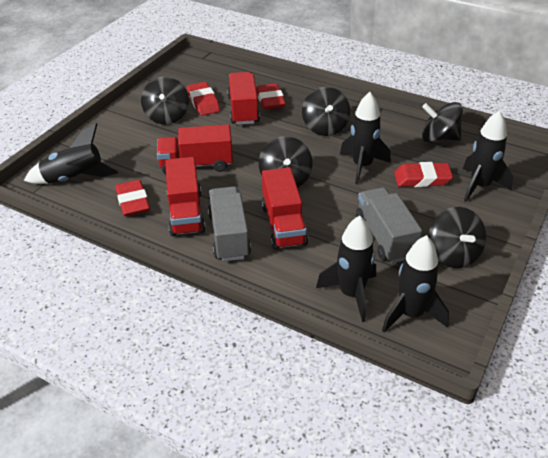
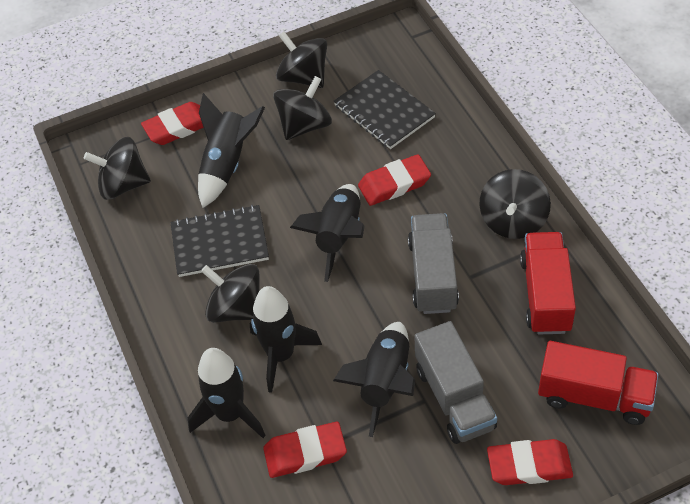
black notebook: 0 -> 2
red truck: 4 -> 2

